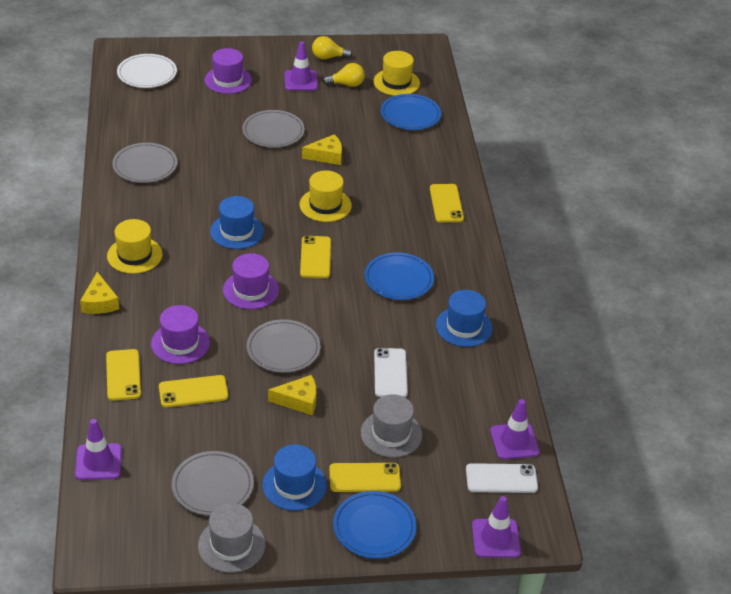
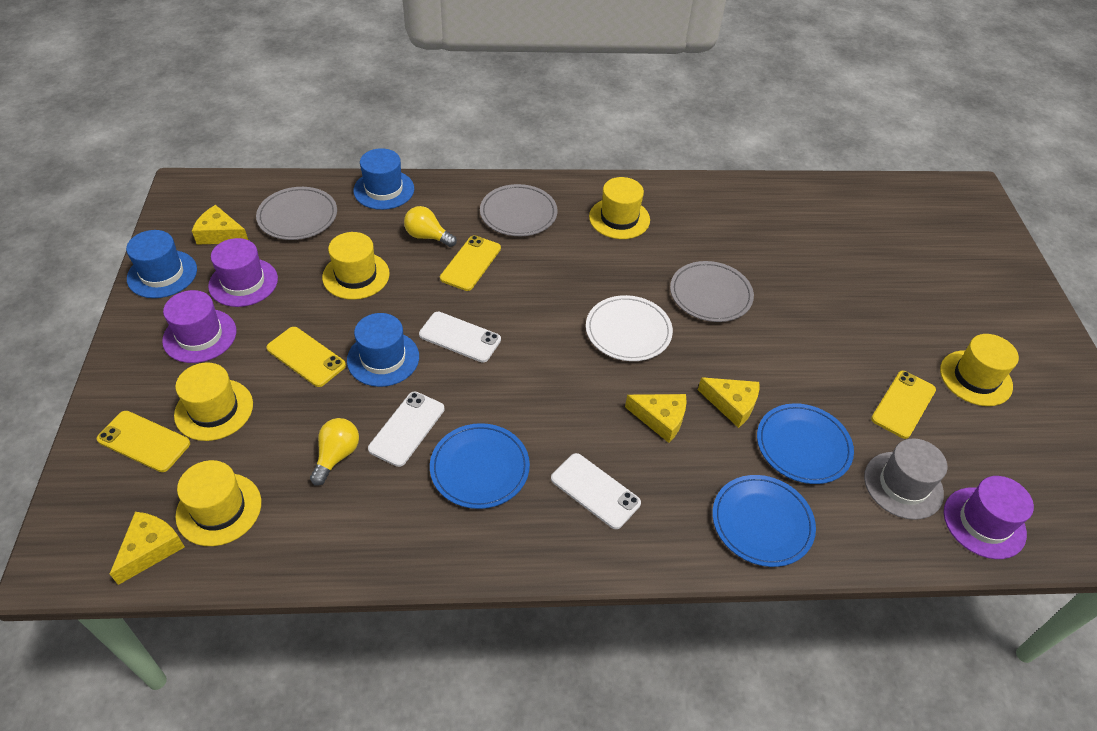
grey hat: 2 -> 1
grey plate: 4 -> 3
purple traffic cone: 4 -> 0
white phone: 2 -> 3
yellow cheese: 3 -> 4
yellow hat: 3 -> 5
yellow phone: 5 -> 4

